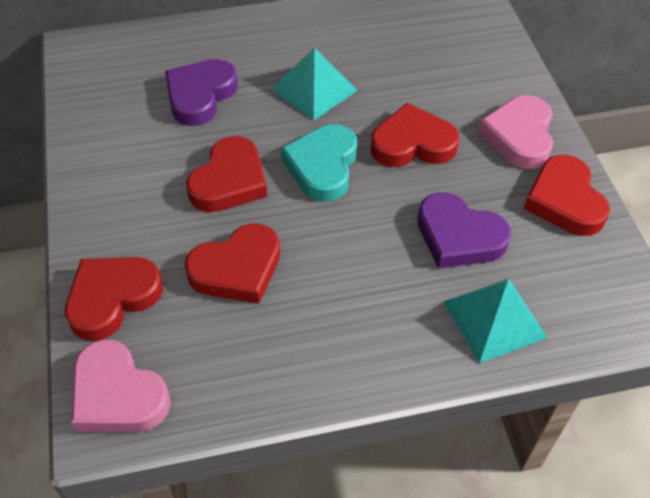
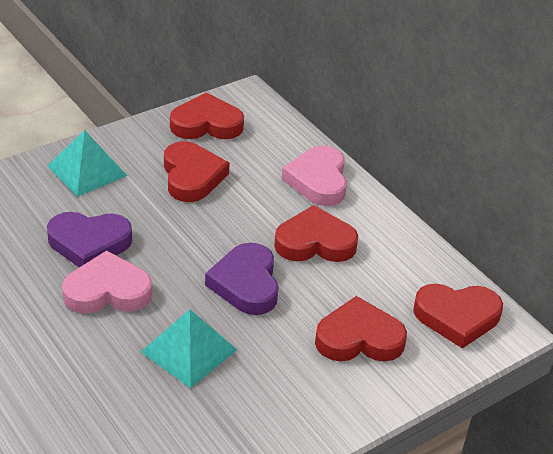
turquoise heart: 1 -> 0

